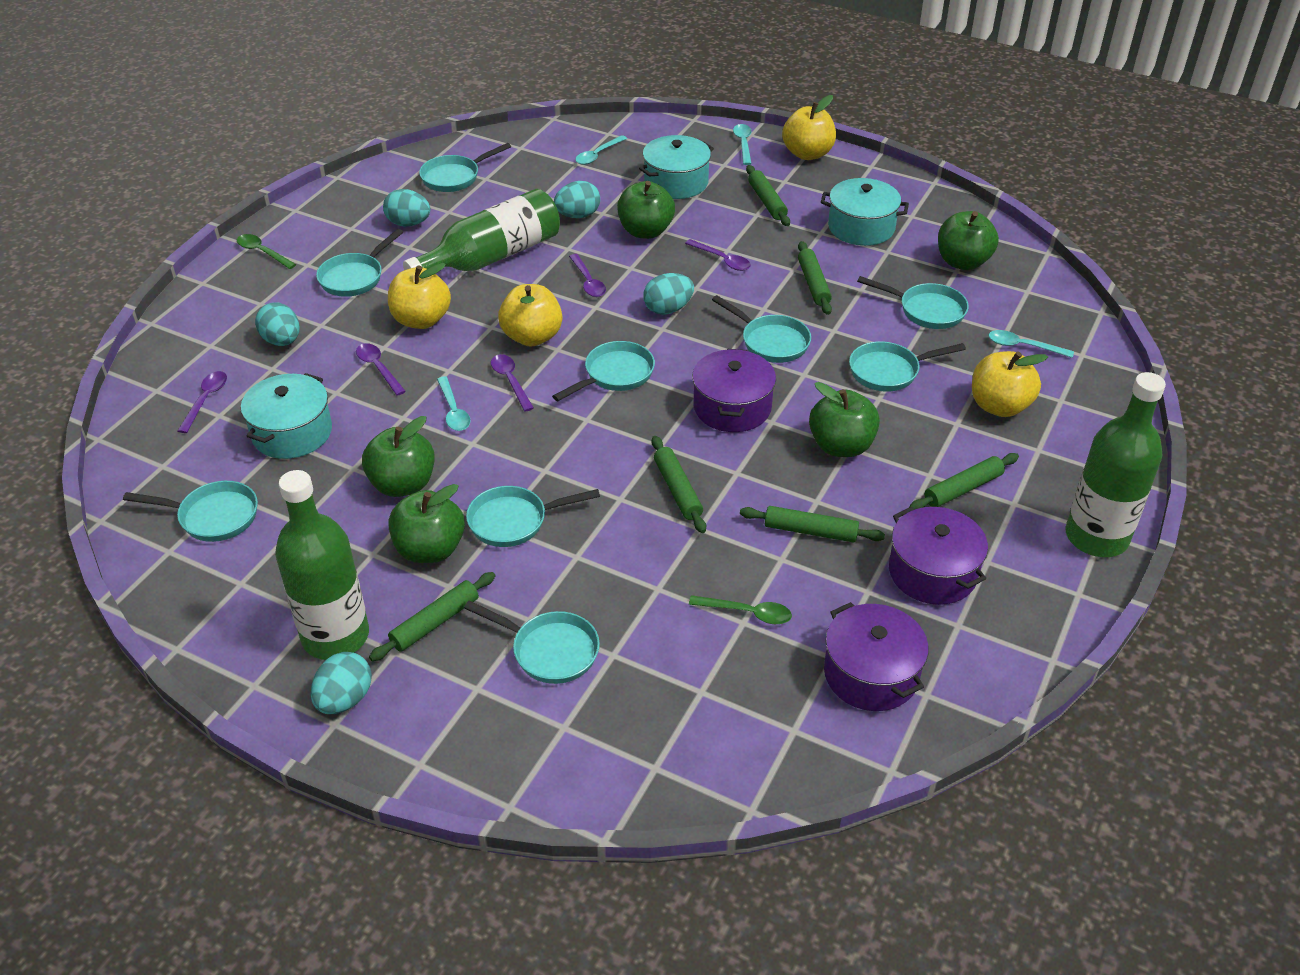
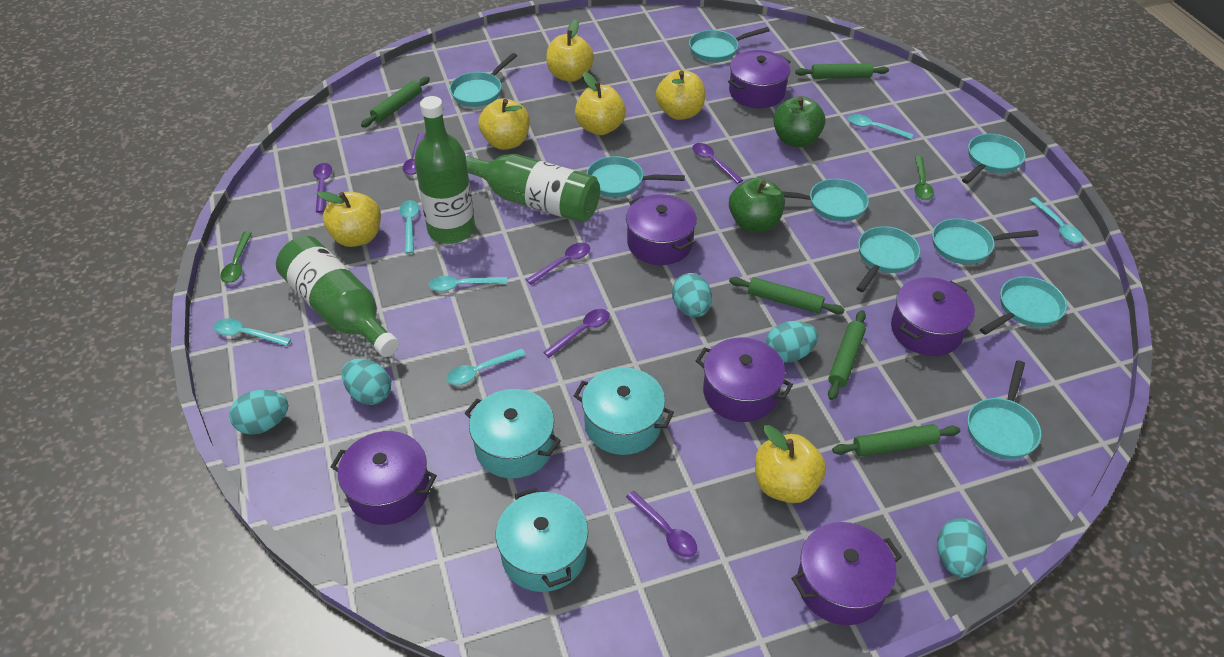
green apple: 5 -> 2
green rolling pin: 6 -> 5
purple pot: 3 -> 6
purple spoon: 5 -> 6
turquoise spoon: 4 -> 6
yellow apple: 4 -> 6

